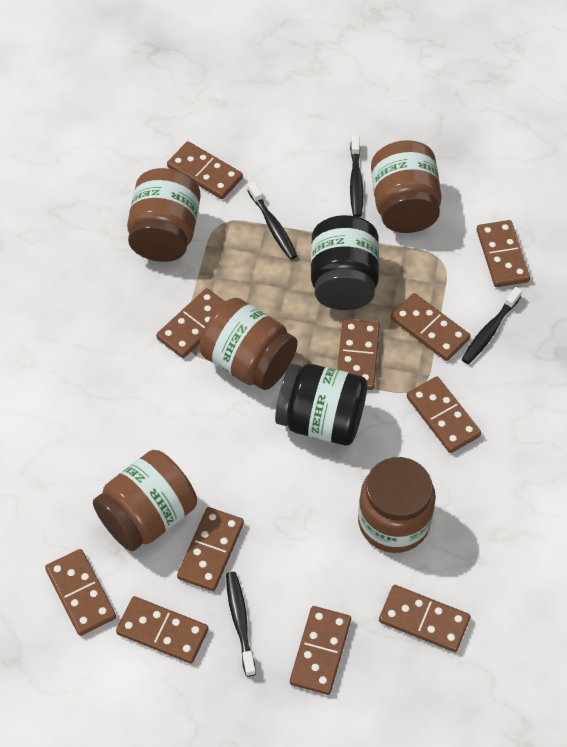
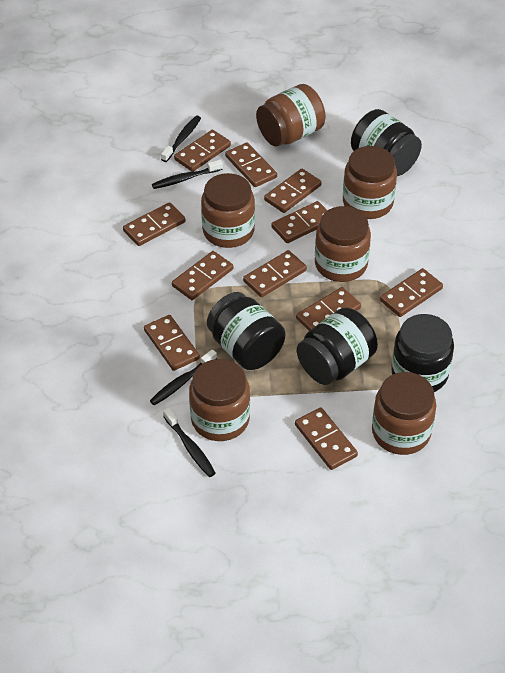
black jar: 2 -> 4
brown jar: 5 -> 6

